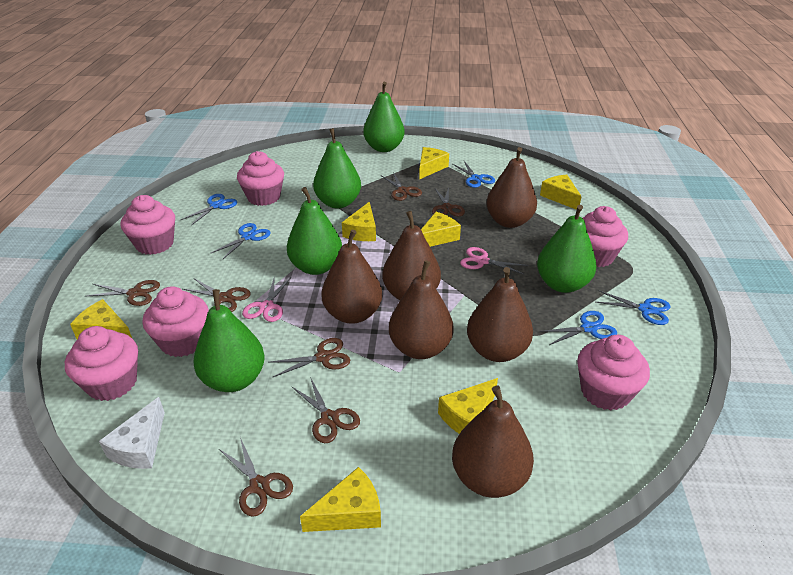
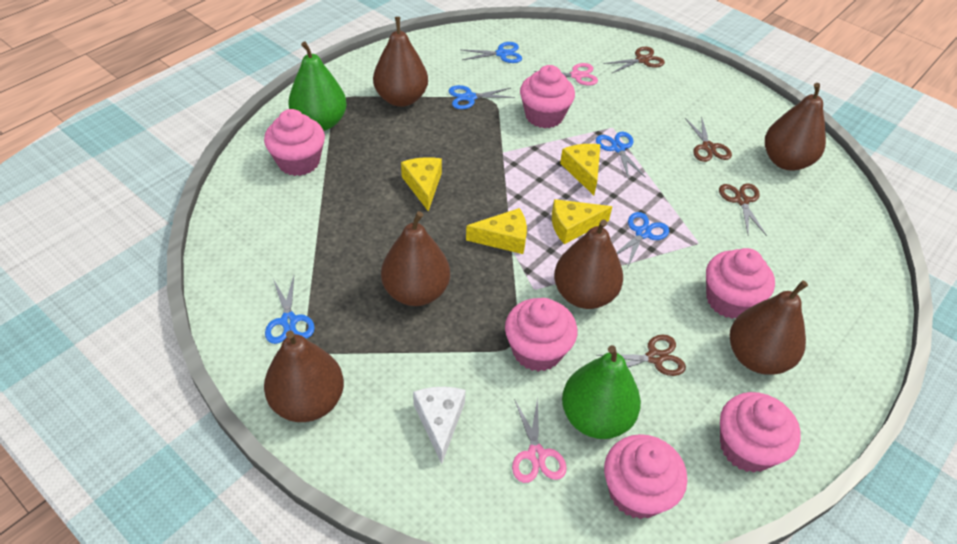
brown scissors: 7 -> 4
green pear: 5 -> 2
yellow cheese: 7 -> 4

